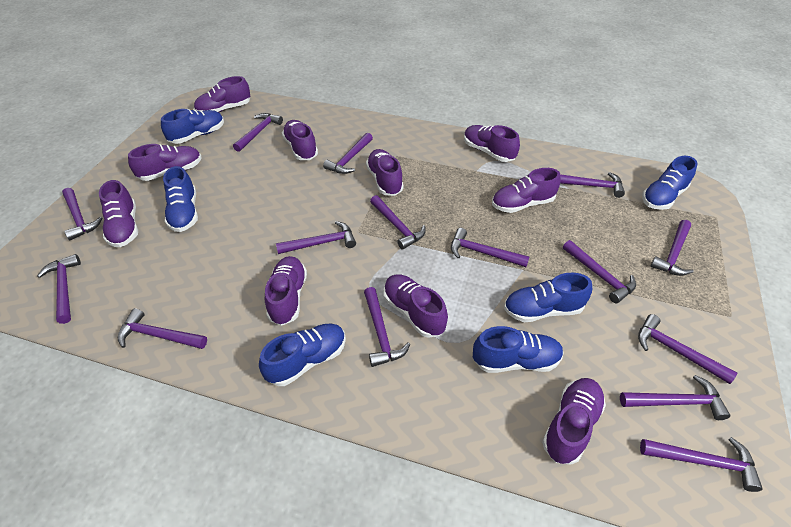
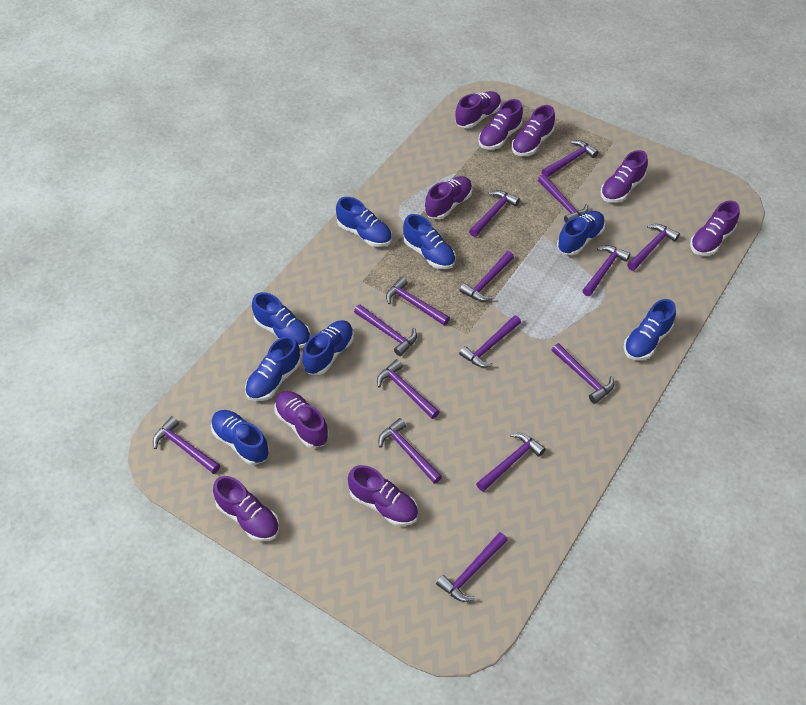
blue shoe: 6 -> 8
purple shoe: 10 -> 9

